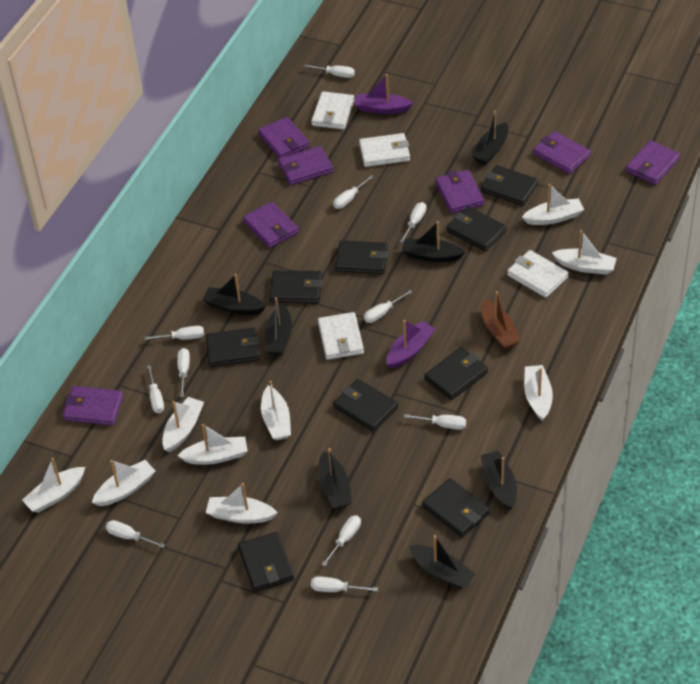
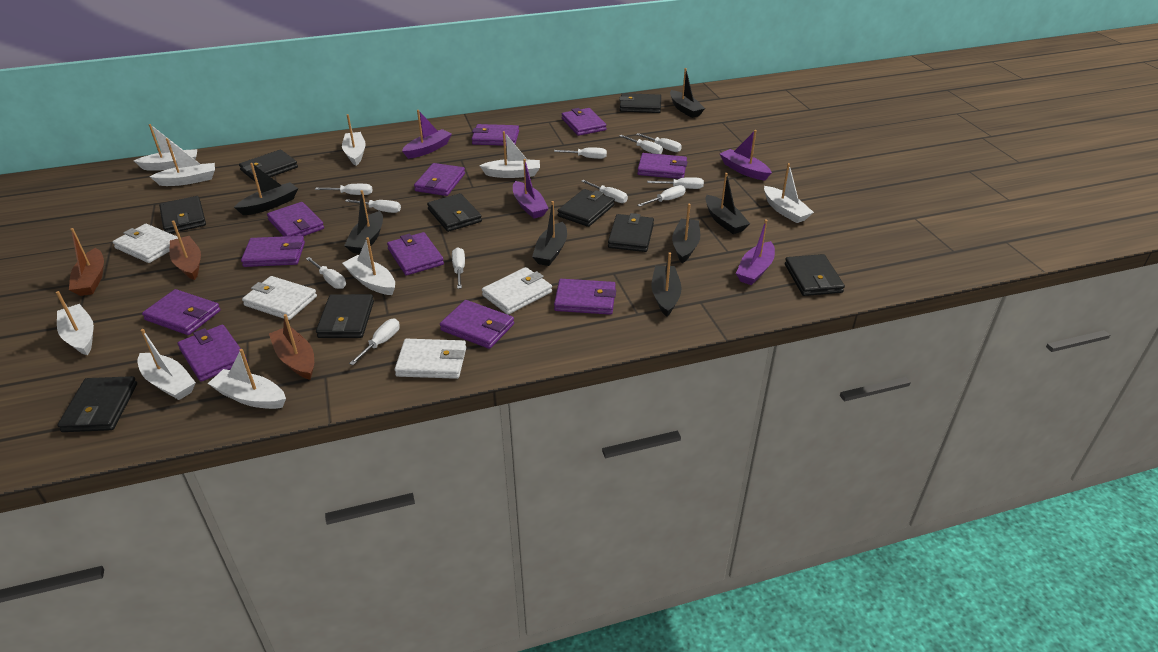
brown boat: 1 -> 3
purple boat: 2 -> 4
purple wallet: 7 -> 11

